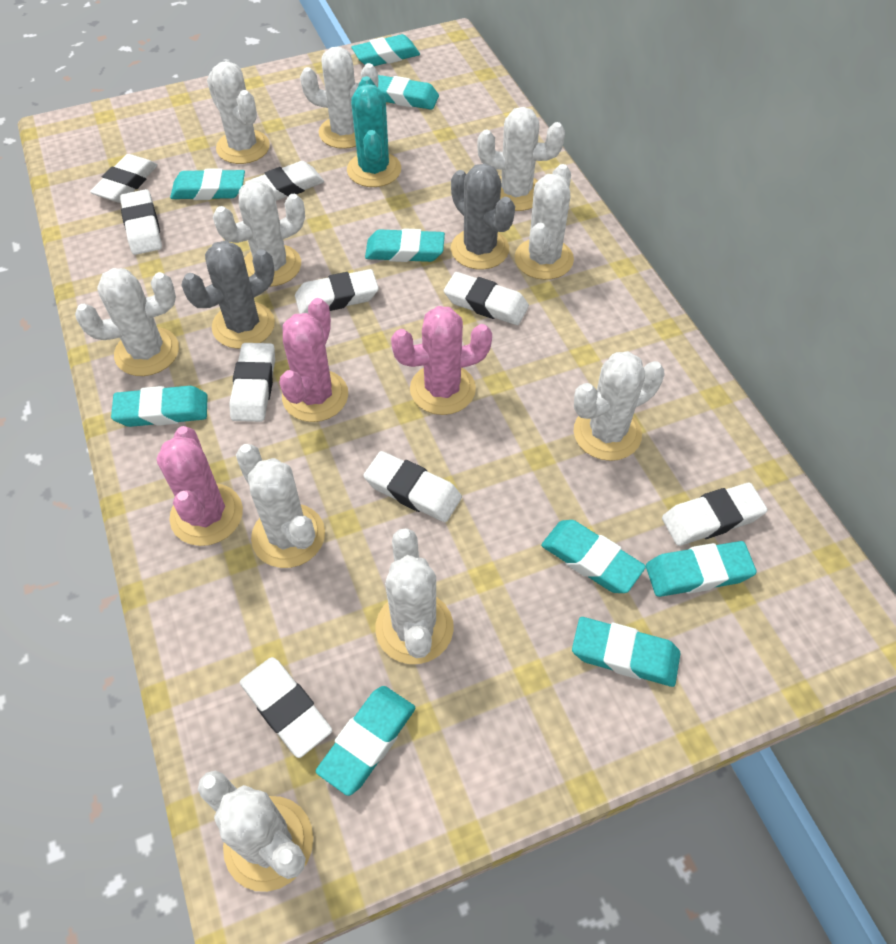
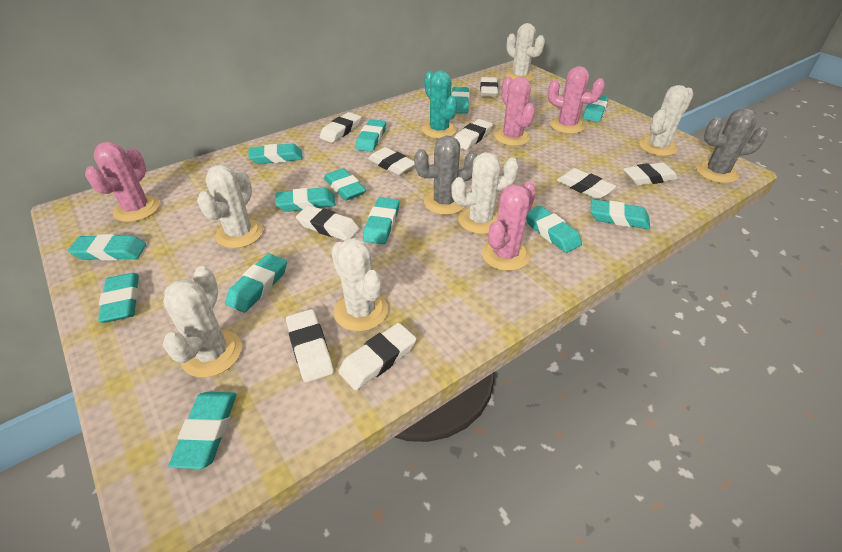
pink cactus: 3 -> 4
turquoise eraser: 9 -> 13
white cactus: 10 -> 6

